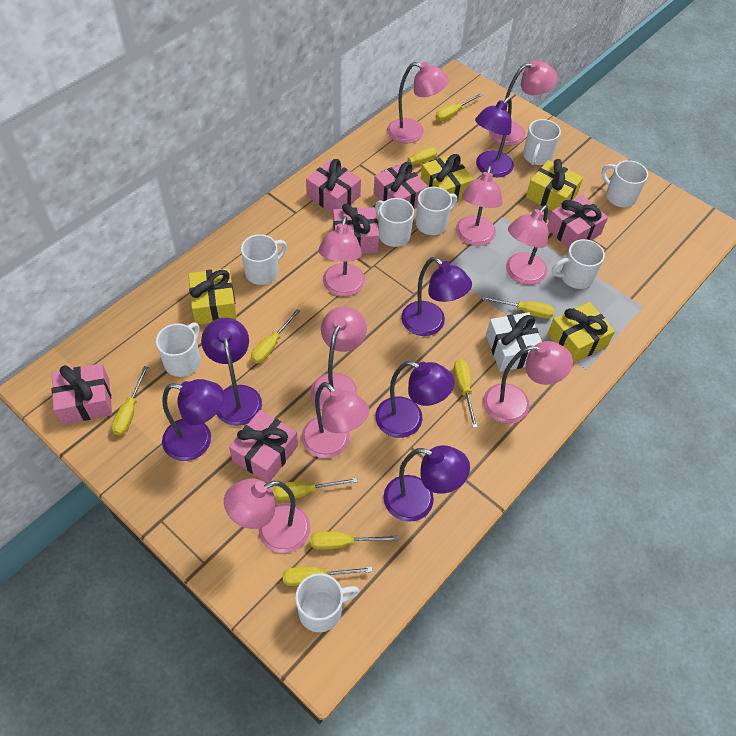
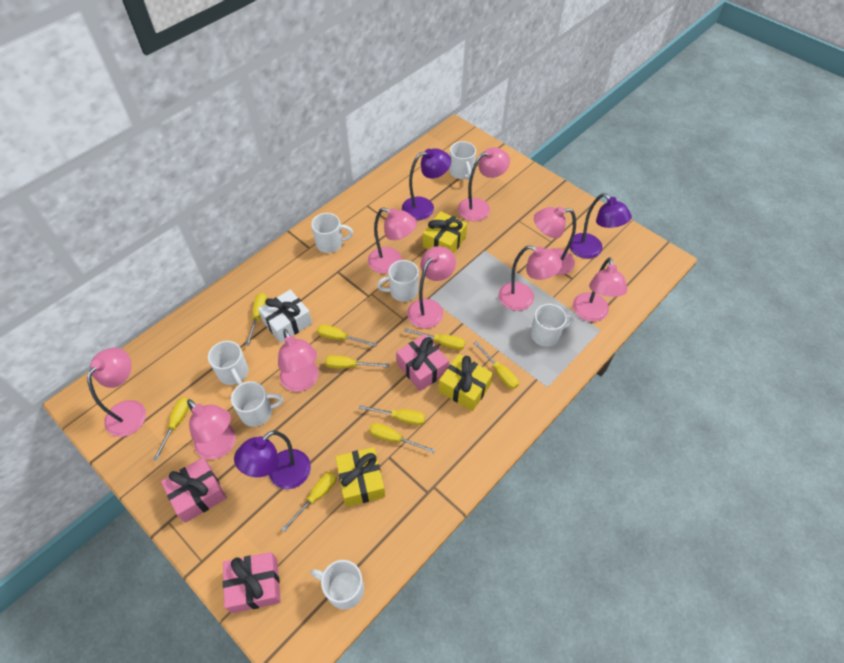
pink gift: 6 -> 3
purple lamp: 6 -> 3
white mug: 8 -> 7
yellow gift: 4 -> 3

